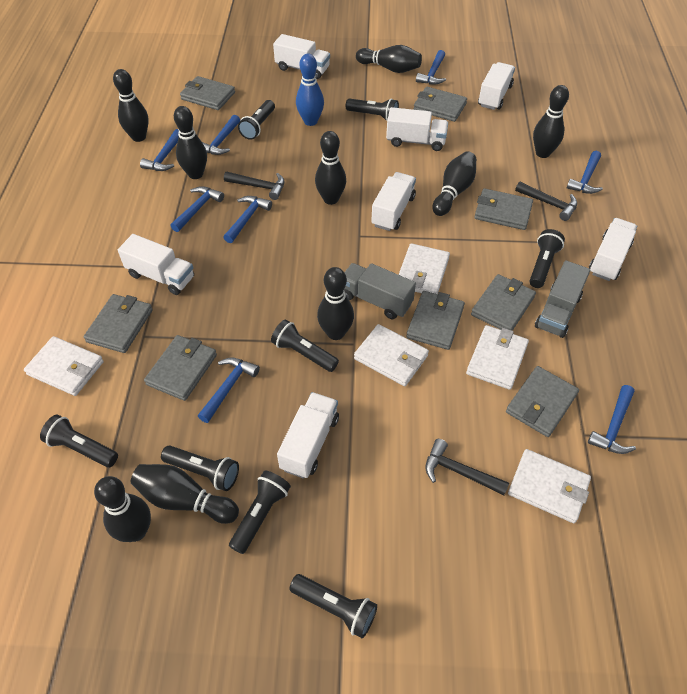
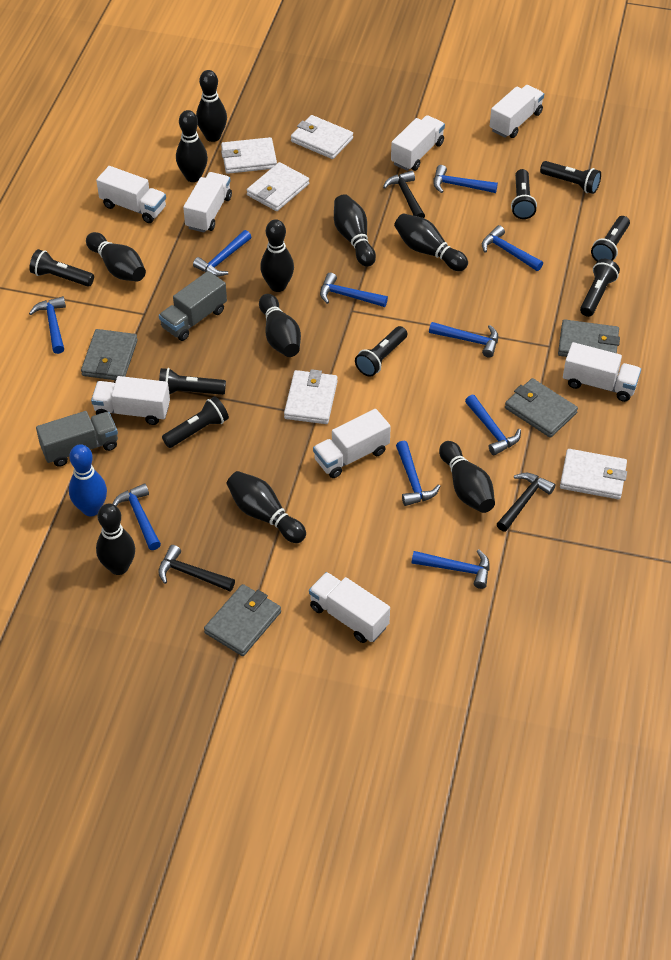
black bowling pin: 9 -> 10
blue hammer: 8 -> 10
grey wallet: 8 -> 4
white truck: 7 -> 8

